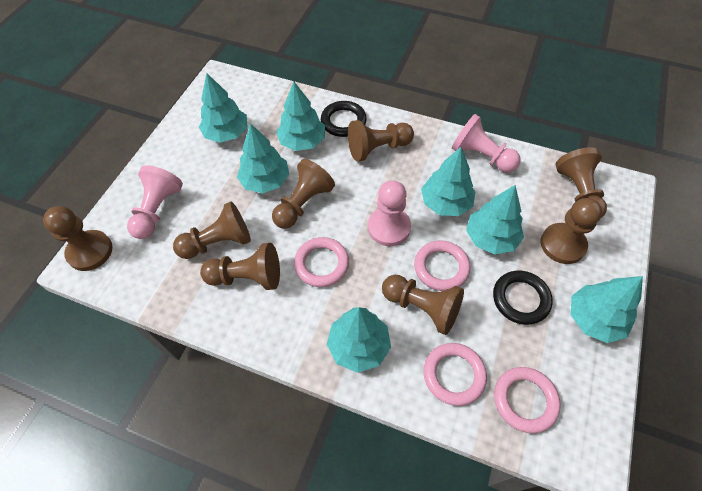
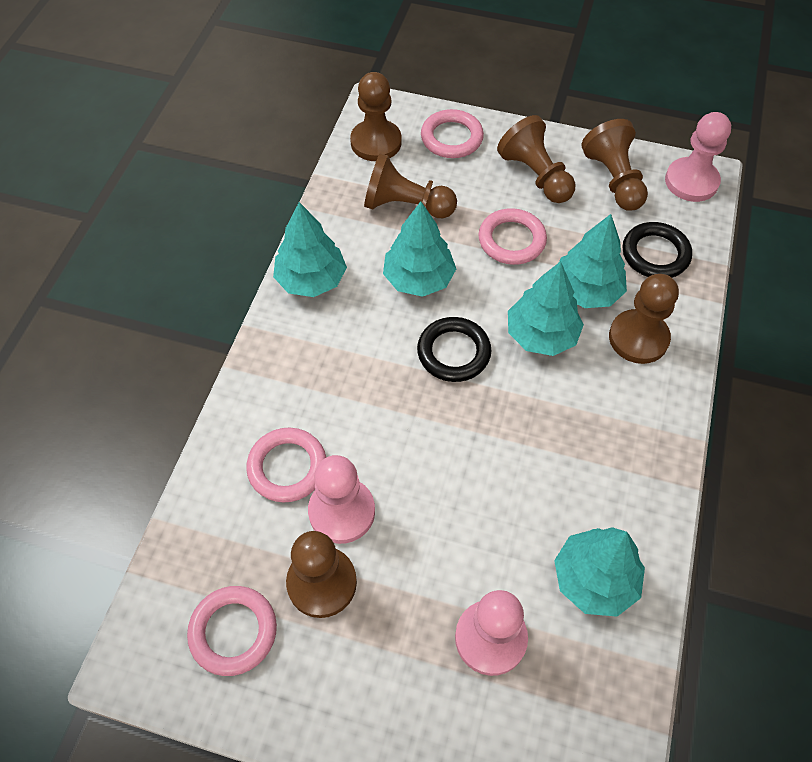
brown pawn: 8 -> 6
turquoise tree: 7 -> 5

